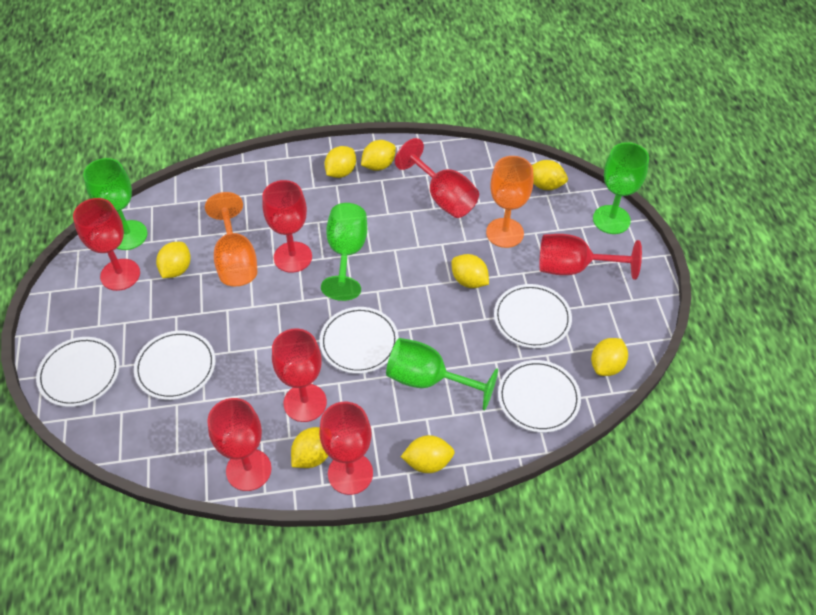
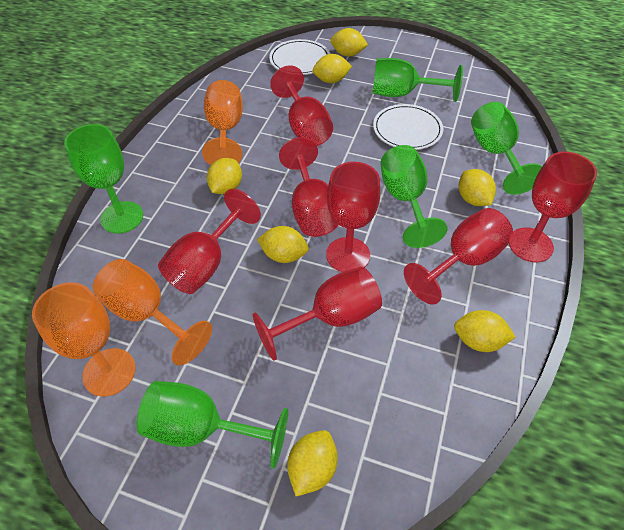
green goblet: 4 -> 5
orange goblet: 2 -> 3
white plate: 5 -> 2
yellow lemon: 8 -> 7

